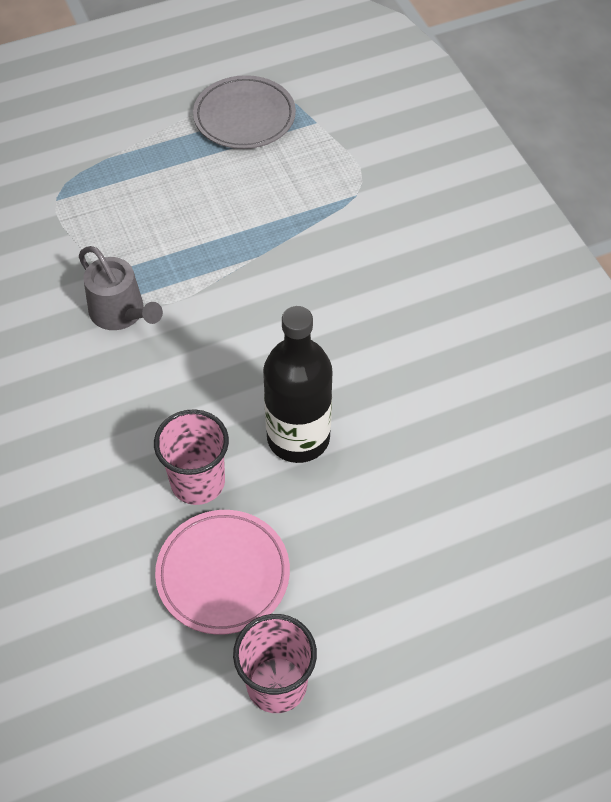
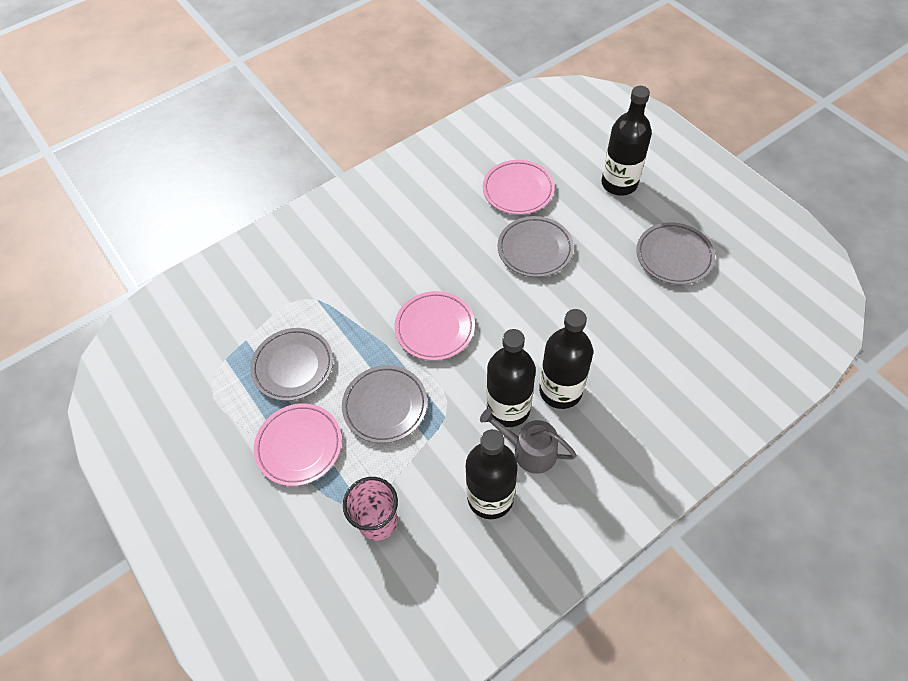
black bottle: 1 -> 4
grey plate: 1 -> 4
pink cup: 2 -> 1
pink plate: 1 -> 3

